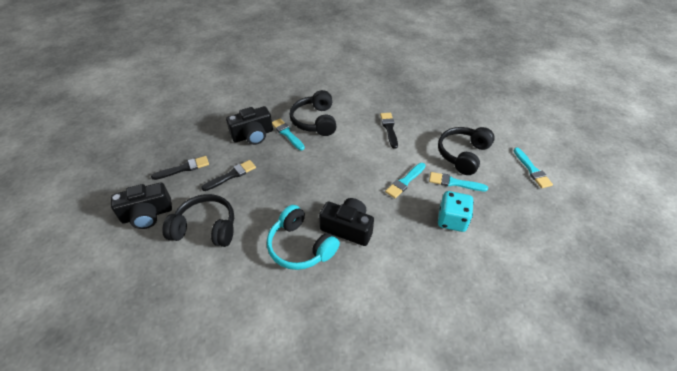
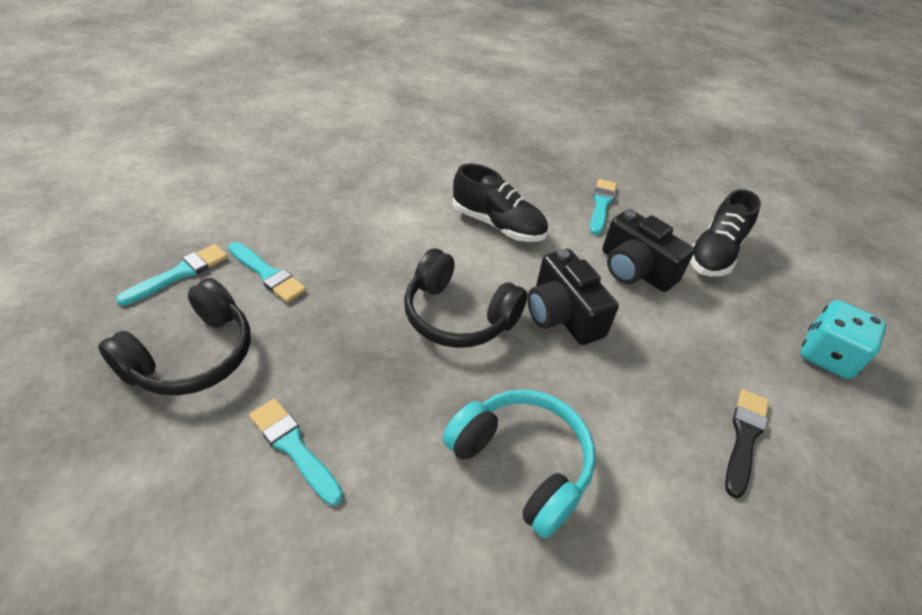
black brush: 3 -> 1
black camera: 3 -> 2
black headphones: 3 -> 2
black shoe: 0 -> 2

